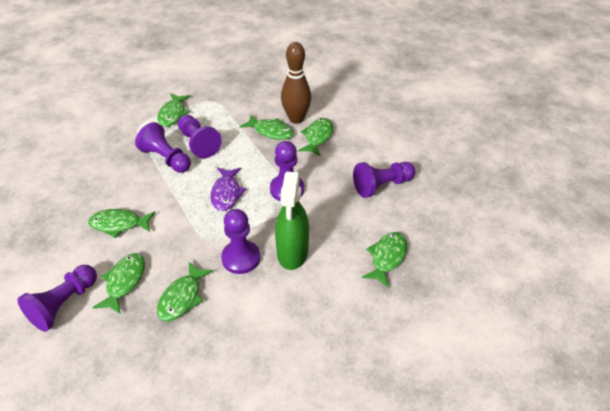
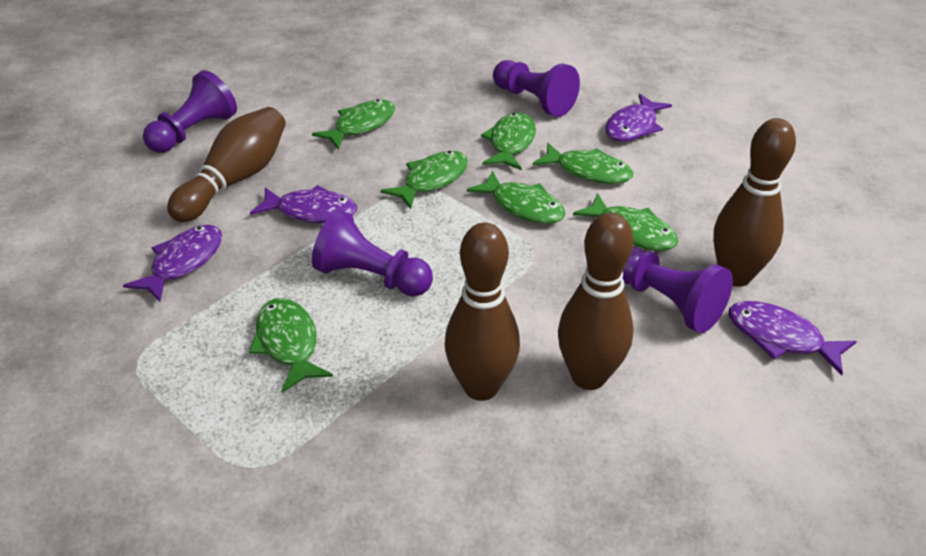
brown bowling pin: 1 -> 4
green spray bottle: 1 -> 0
purple fish: 1 -> 4
purple pawn: 6 -> 4

